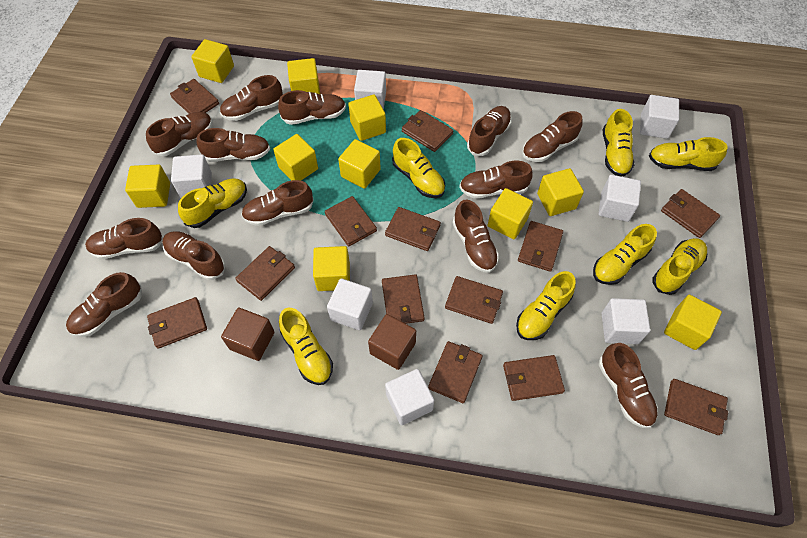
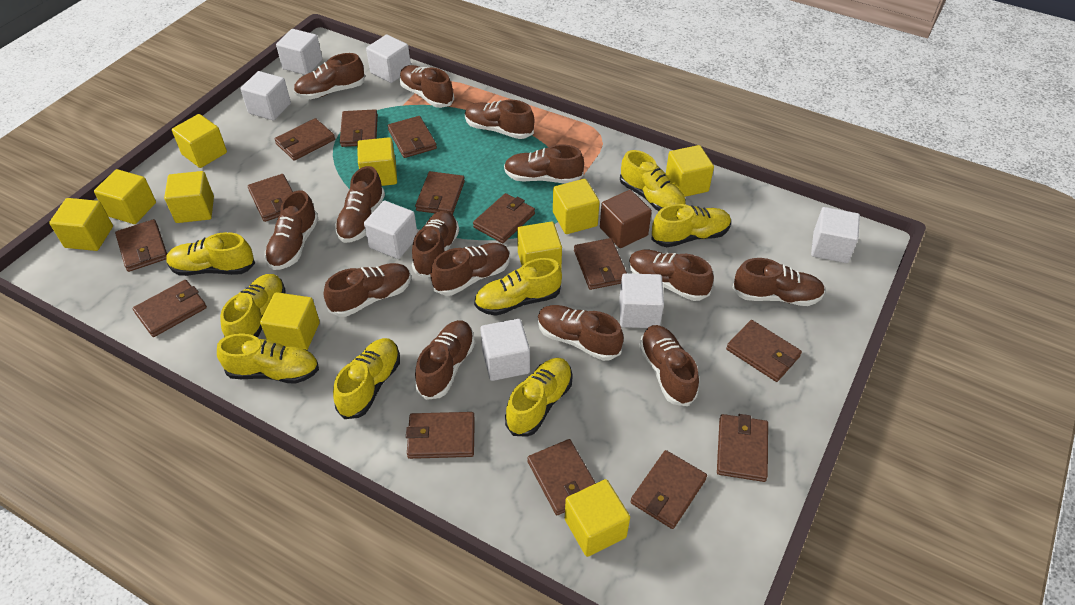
brown cube: 2 -> 1
brown shoe: 13 -> 14
brown wallet: 13 -> 14

